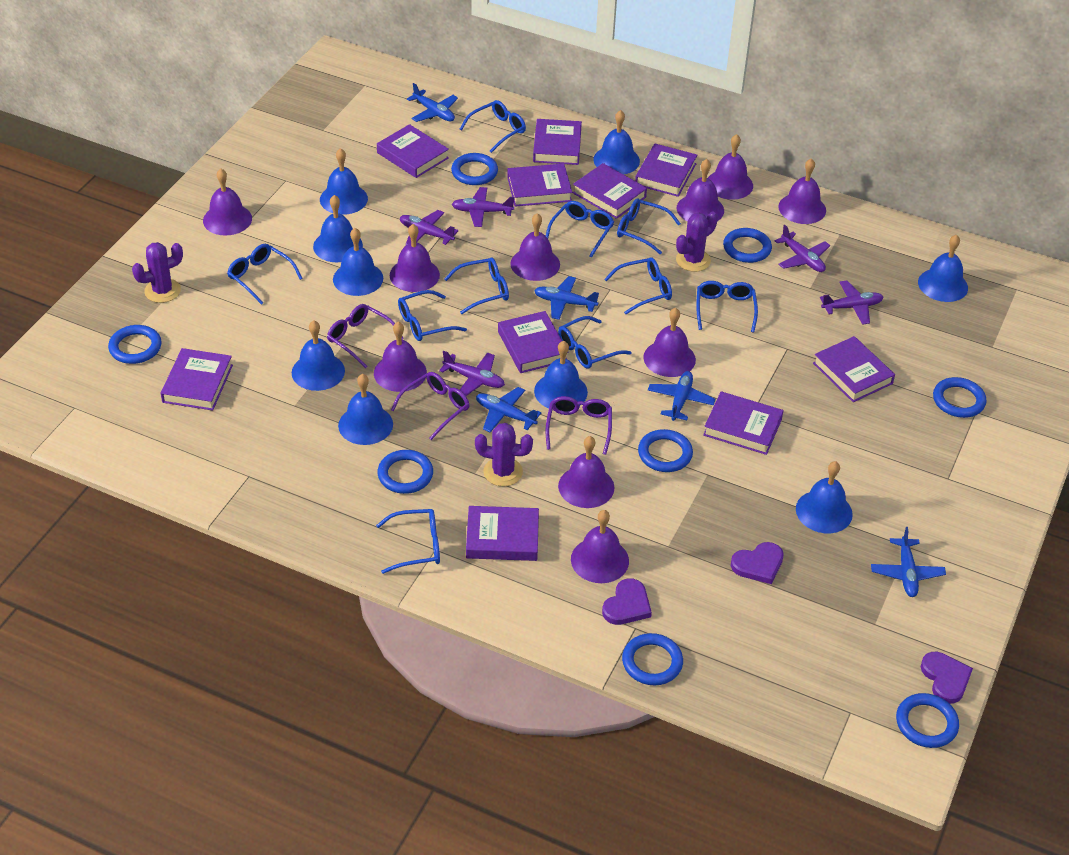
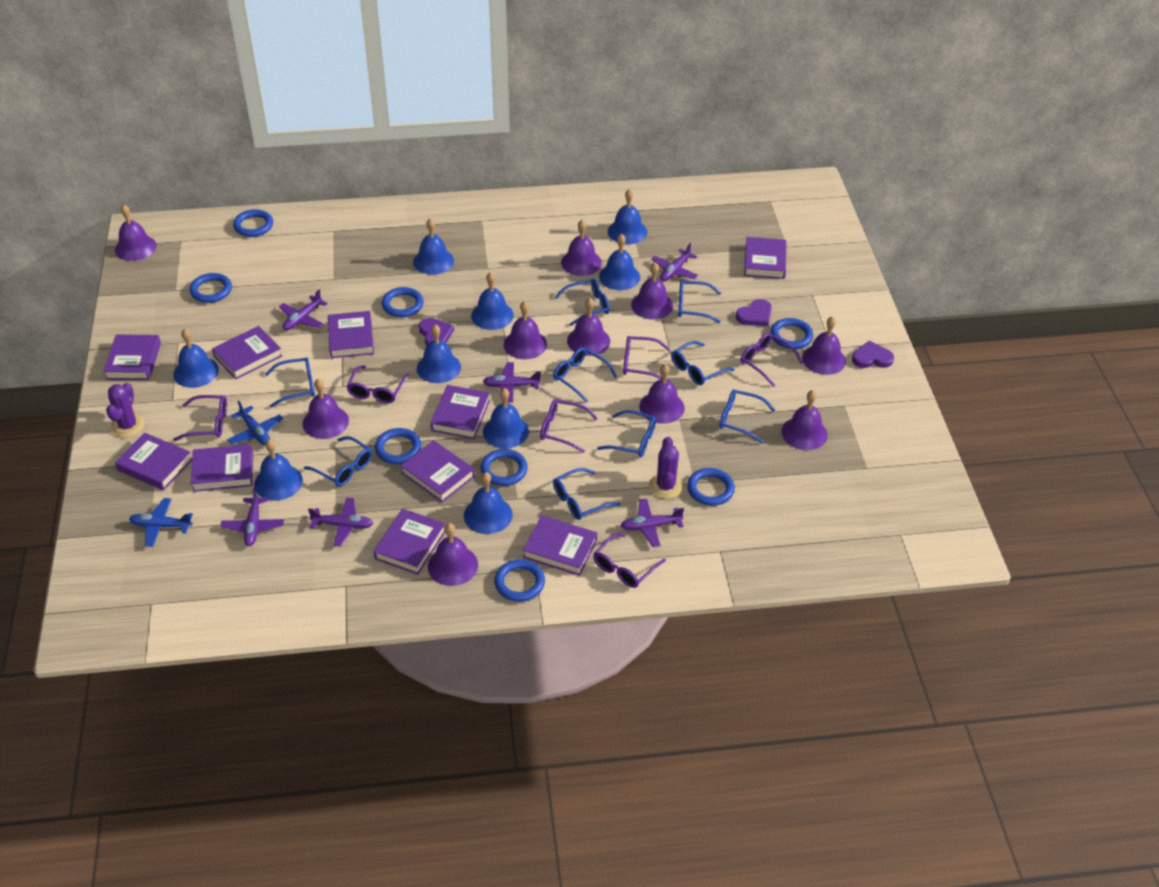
blue glasses: 10 -> 9
blue plane: 5 -> 2
purple cactus: 3 -> 2
purple glasses: 3 -> 6
purple plane: 5 -> 6

